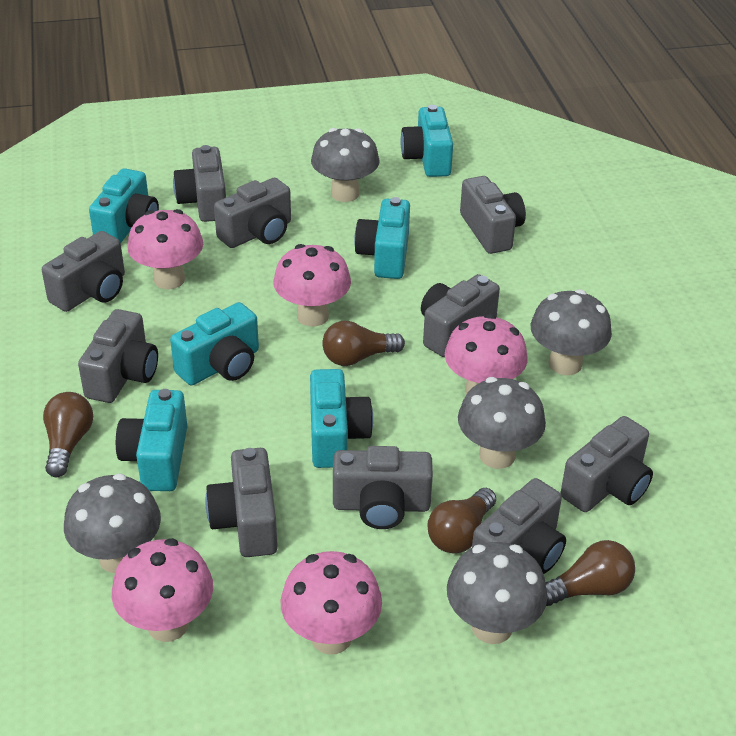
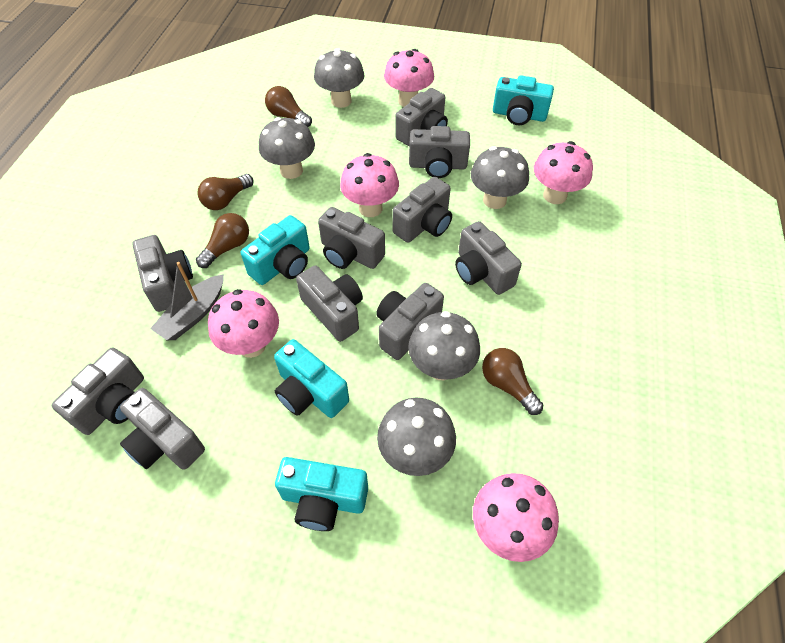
grey boat: 0 -> 1
turquoise camera: 6 -> 4

